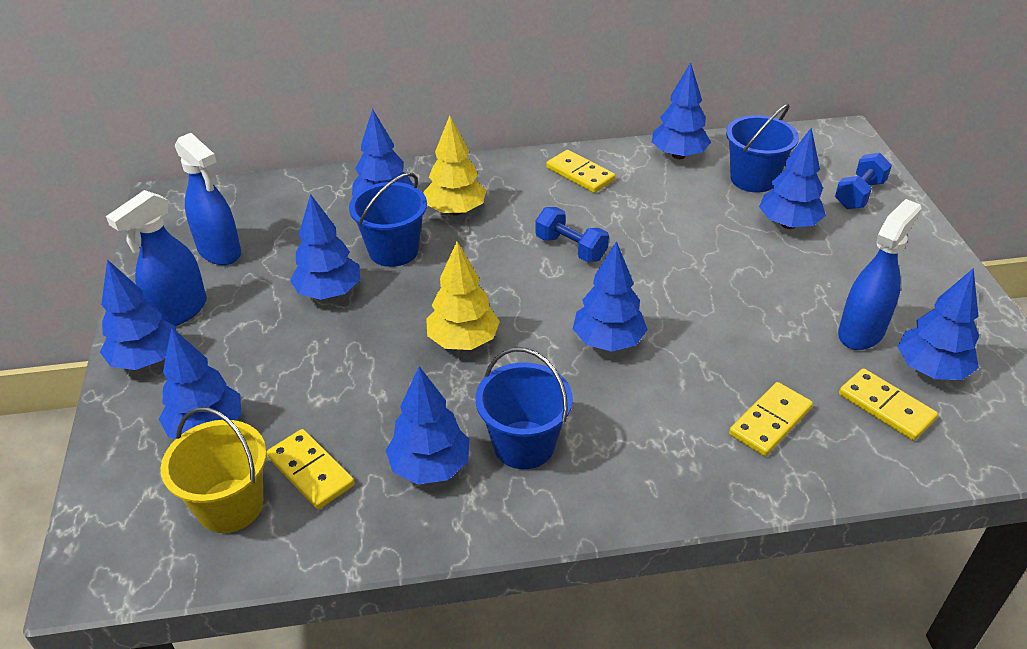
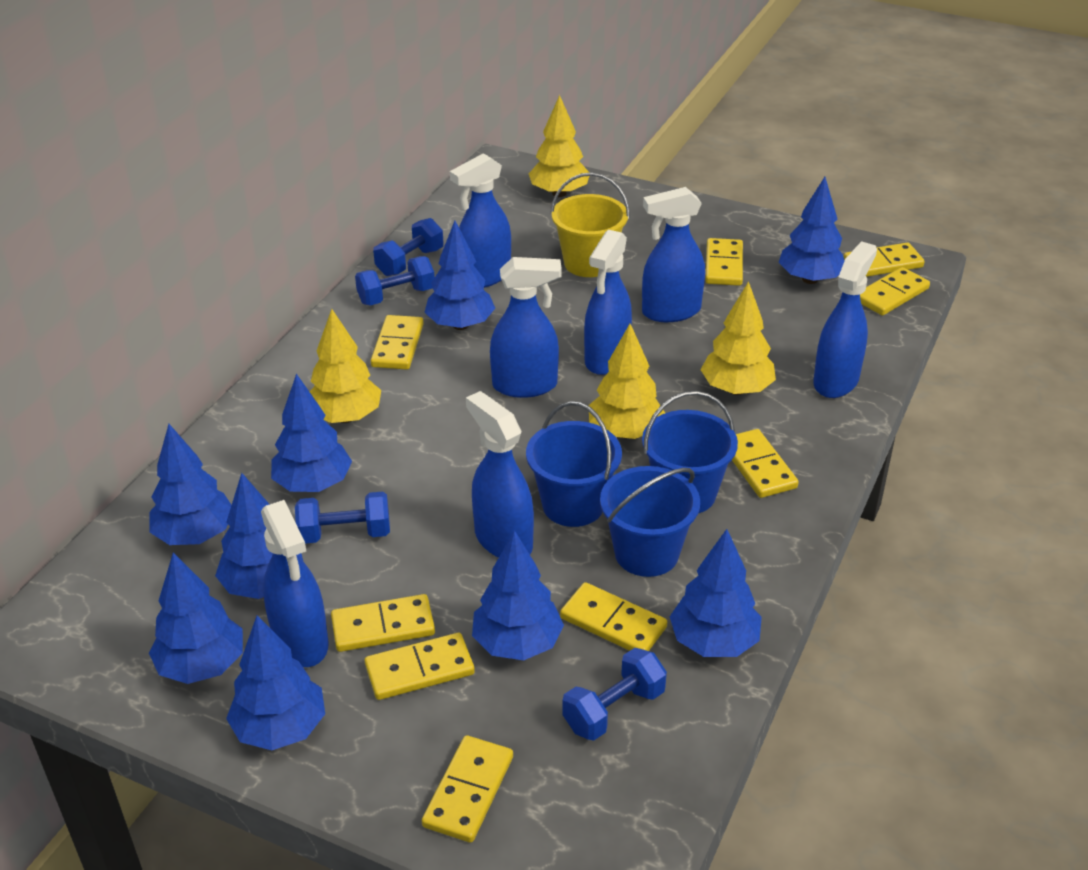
blue dumbbell: 2 -> 4
blue spray bottle: 3 -> 7
yellow domino: 4 -> 9
yellow tree: 2 -> 4

